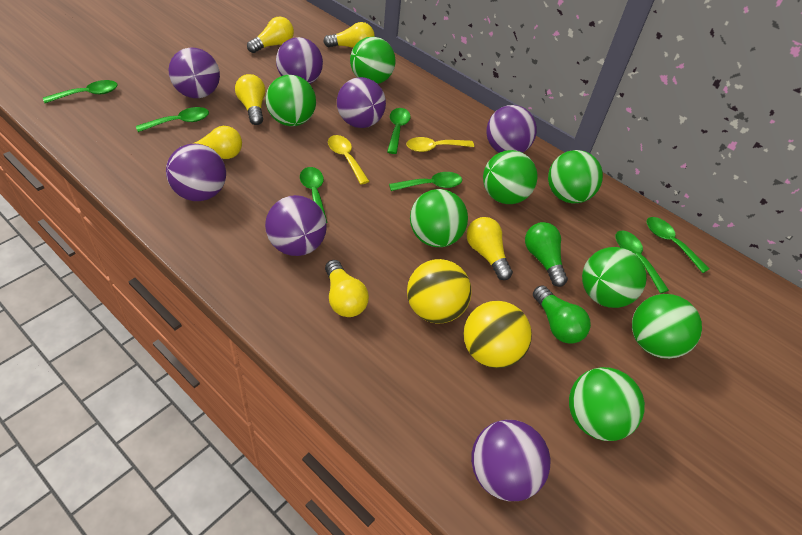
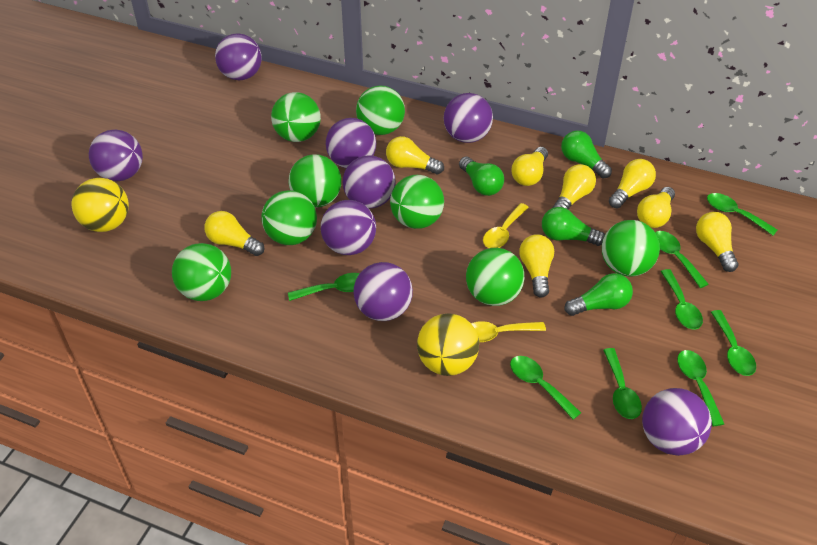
green light bulb: 2 -> 4
green spoon: 7 -> 8
purple ball: 7 -> 8
yellow light bulb: 6 -> 8

